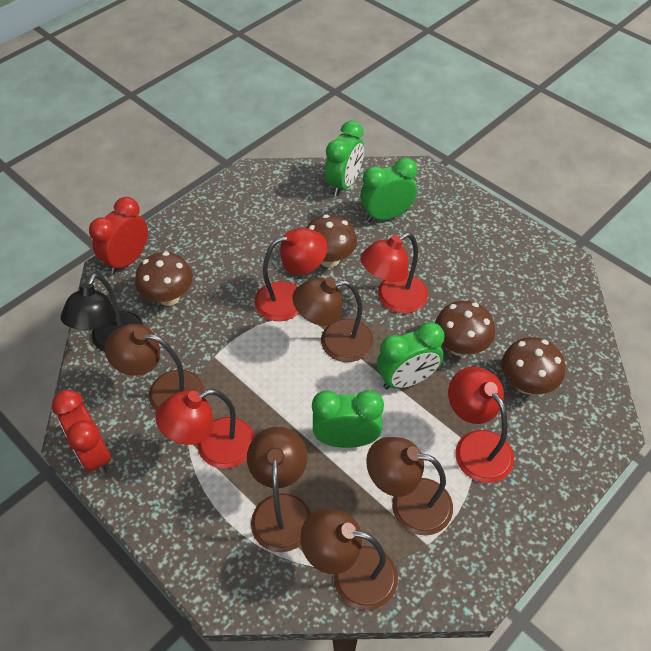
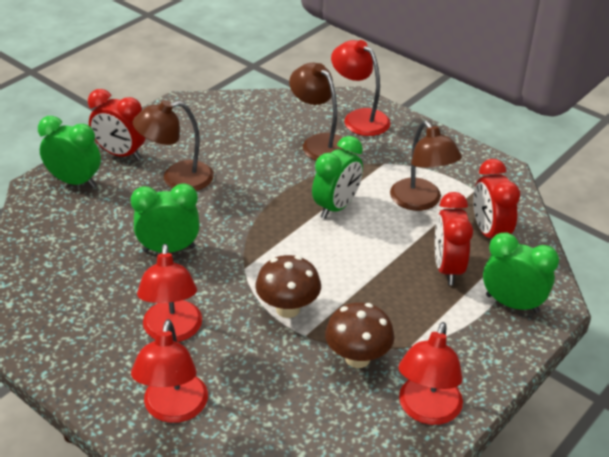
black lamp: 1 -> 0
brown lamp: 5 -> 3
brown mushroom: 4 -> 2
red clock: 2 -> 3

